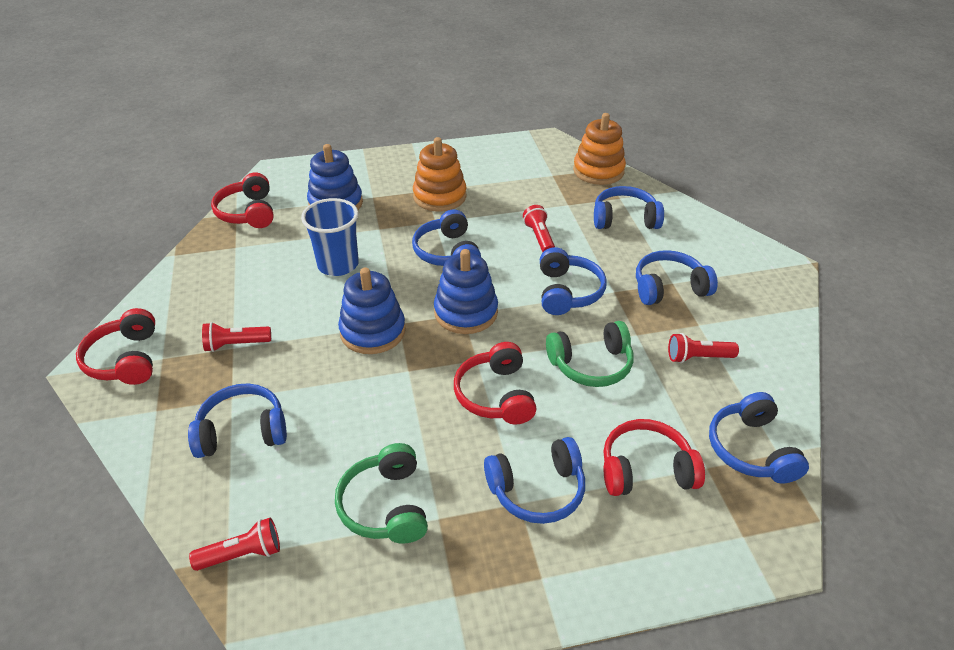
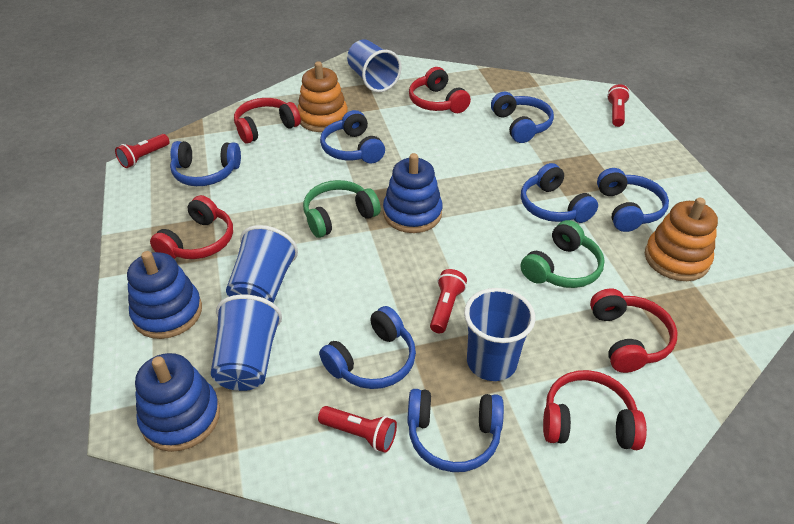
blue cup: 1 -> 4
red headphones: 4 -> 5

